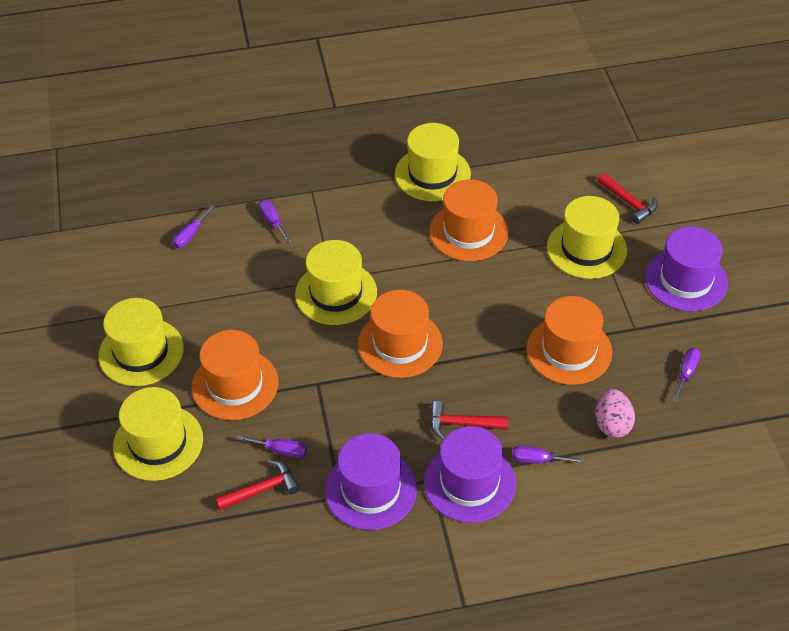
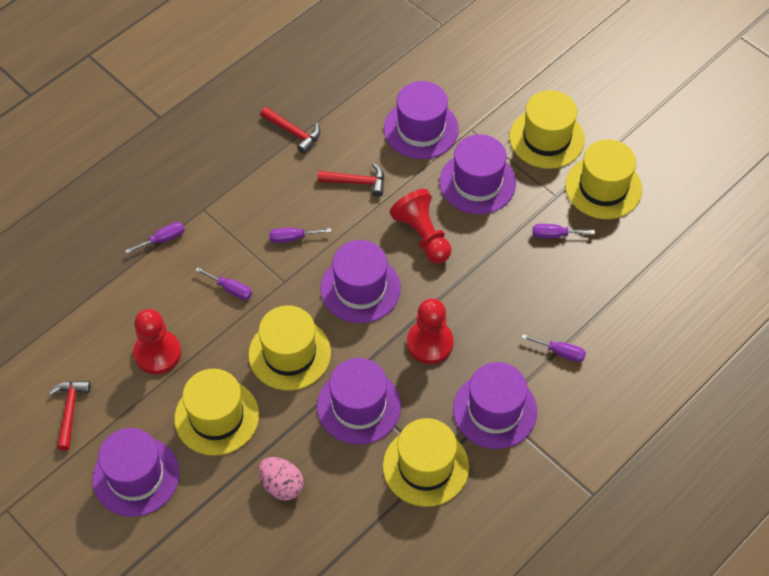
orange hat: 4 -> 0
purple hat: 3 -> 6
red pawn: 0 -> 3

